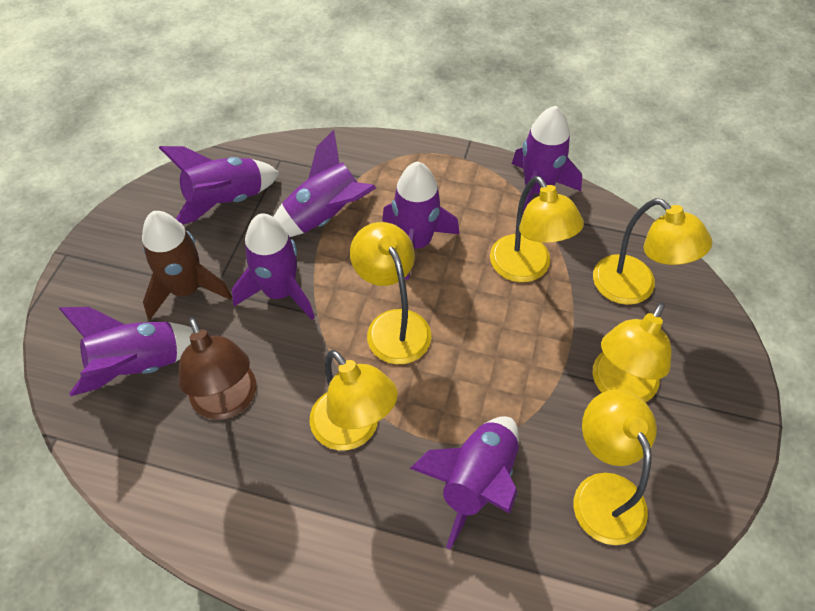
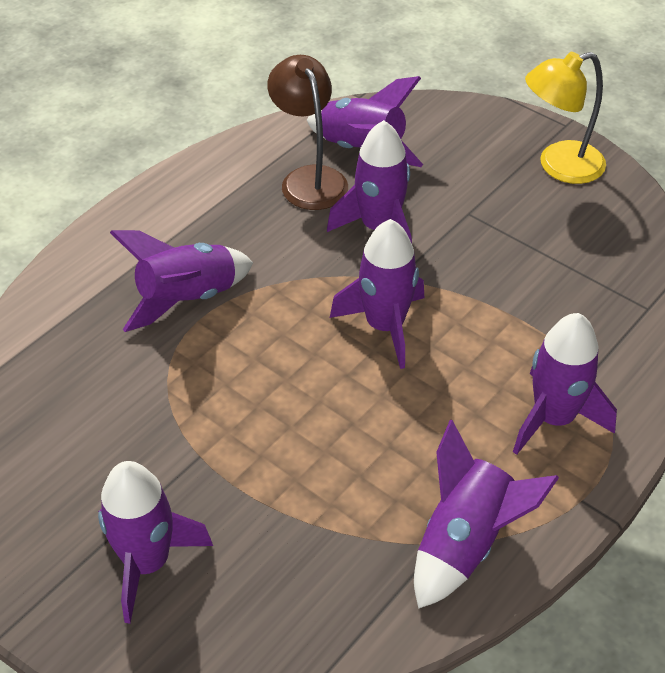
brown rocket: 1 -> 0
yellow lamp: 6 -> 1

